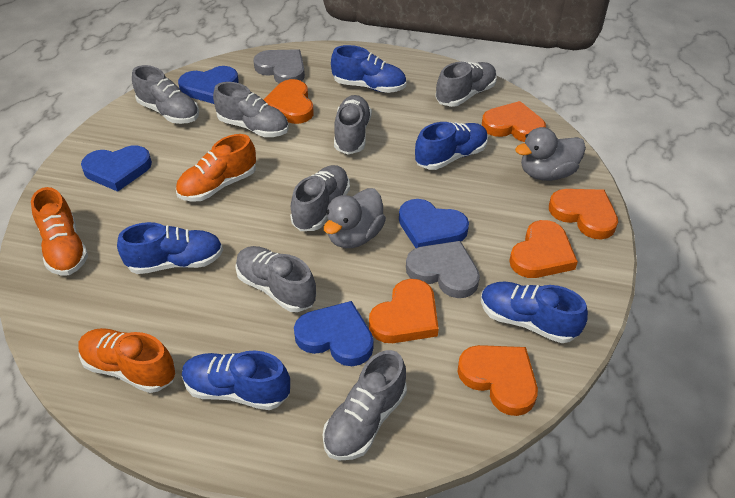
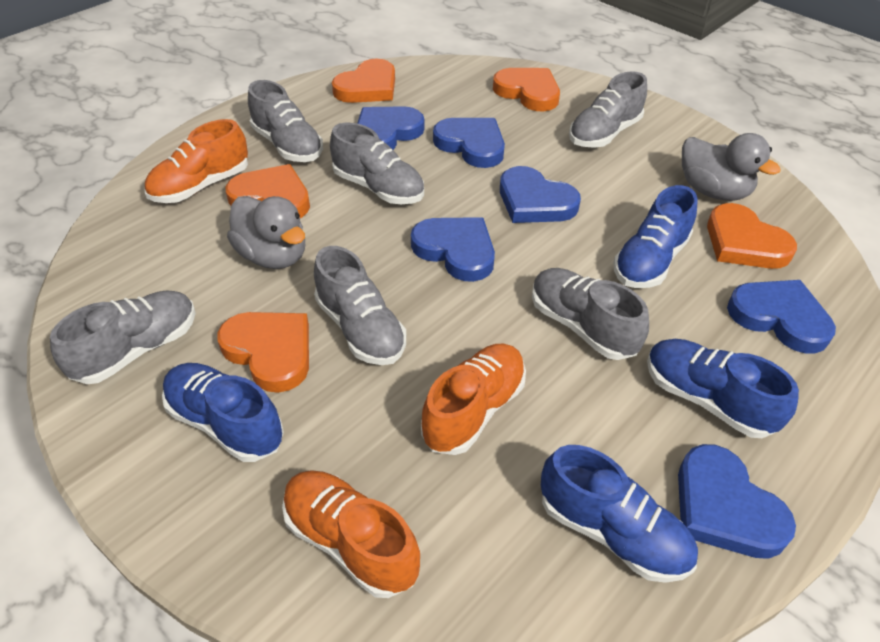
blue heart: 4 -> 6
blue shoe: 5 -> 4
grey heart: 2 -> 0
grey shoe: 7 -> 6
orange heart: 6 -> 5

